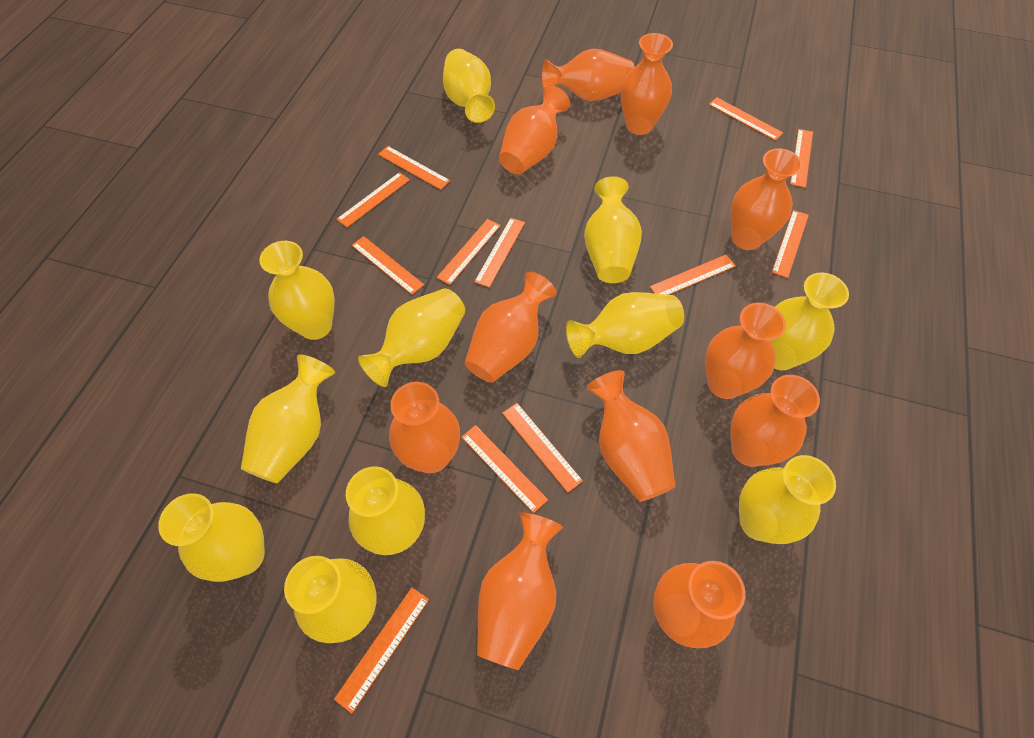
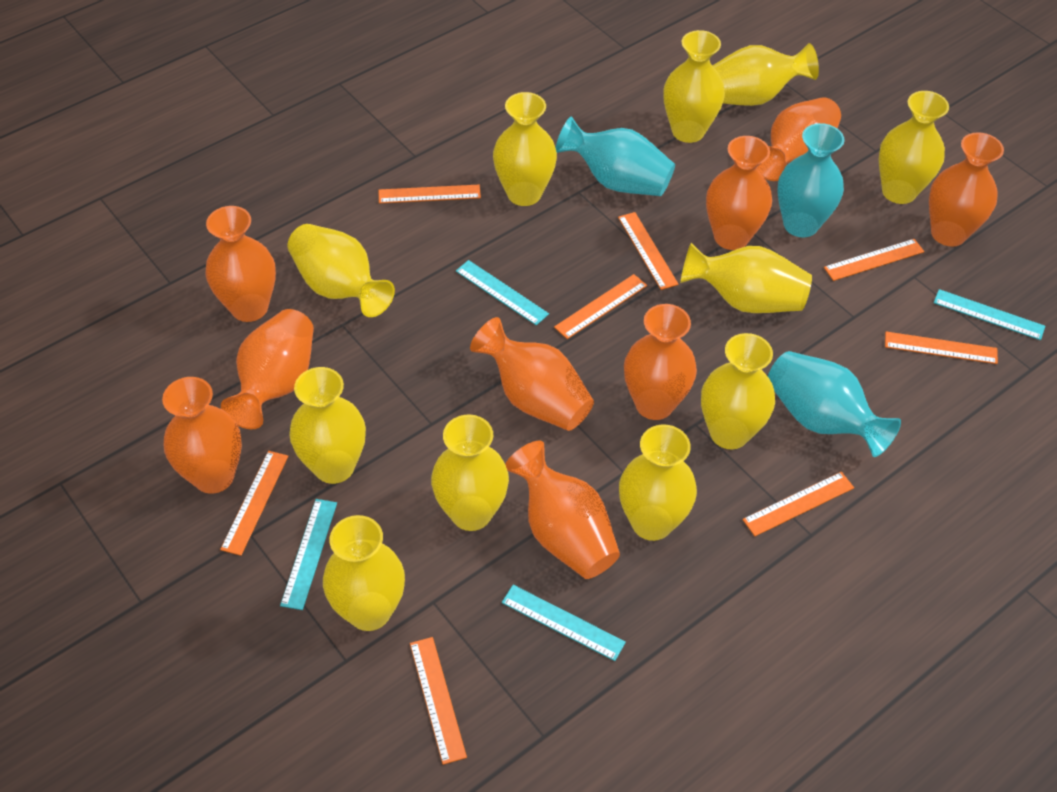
orange ruler: 12 -> 8
orange vase: 11 -> 9
turquoise ruler: 0 -> 4
turquoise vase: 0 -> 3

